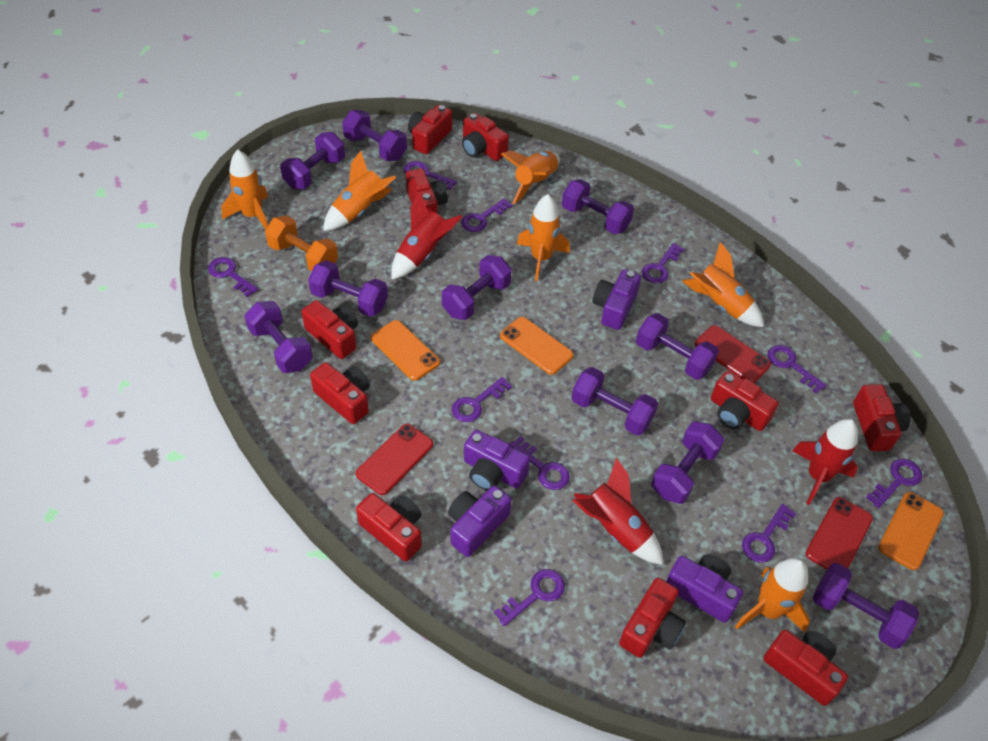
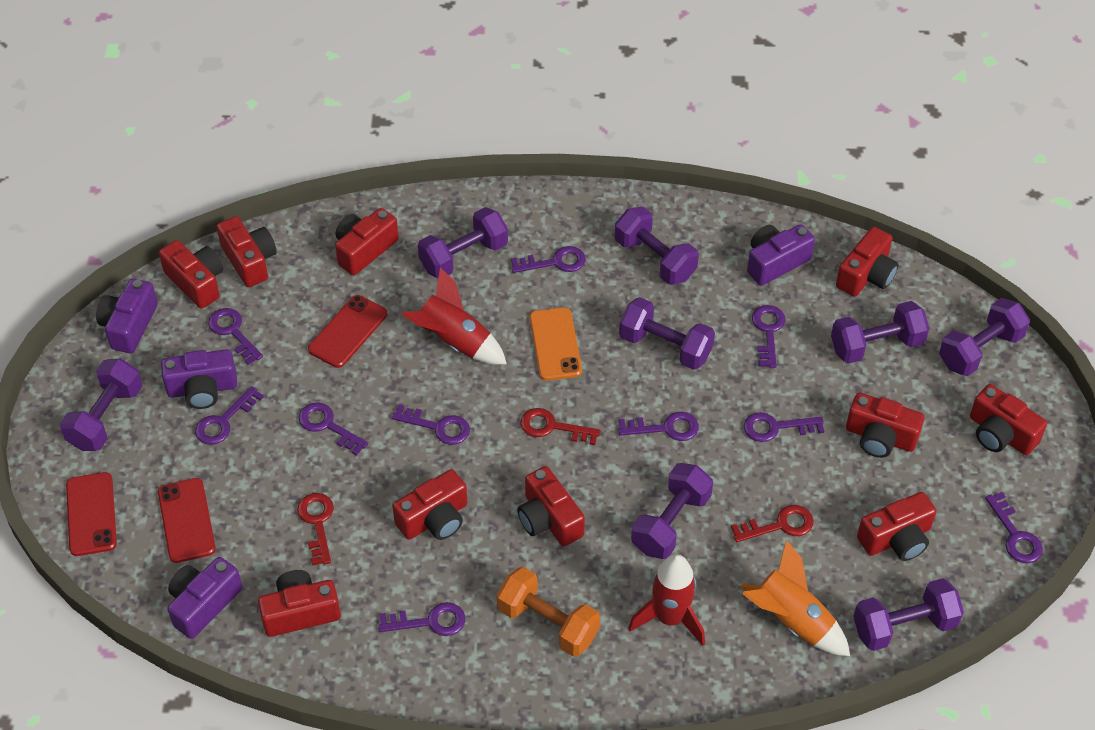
orange phone: 3 -> 1
orange rocket: 6 -> 1
purple dumbbell: 10 -> 8
red key: 0 -> 3
red rocket: 3 -> 2

